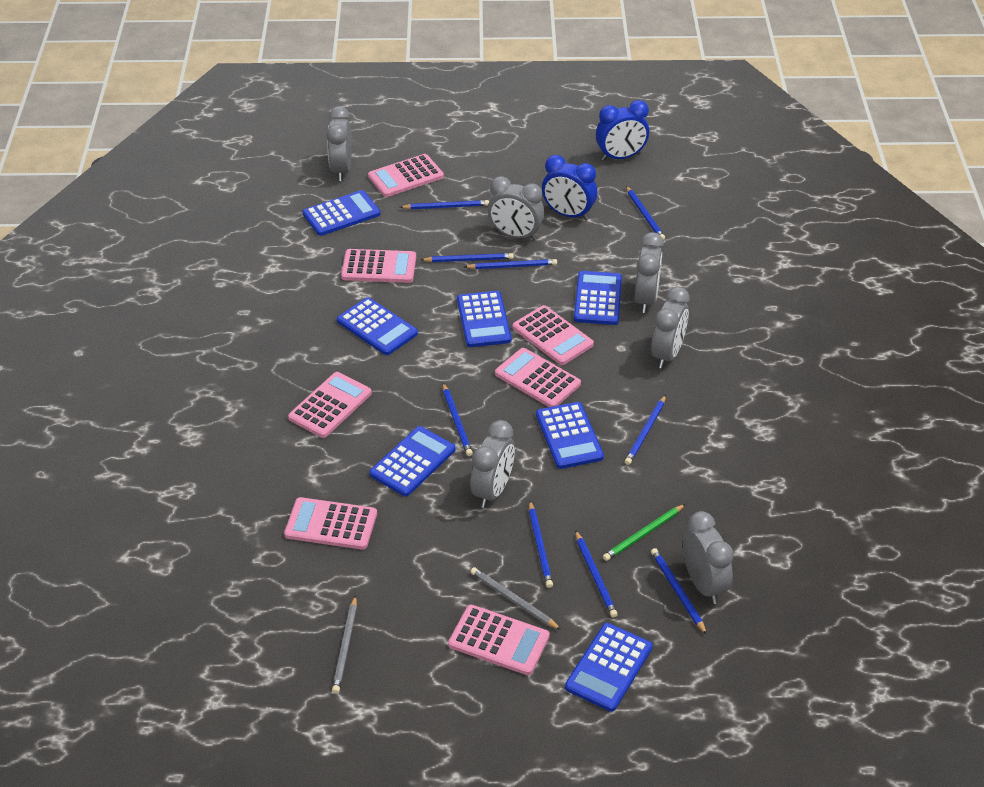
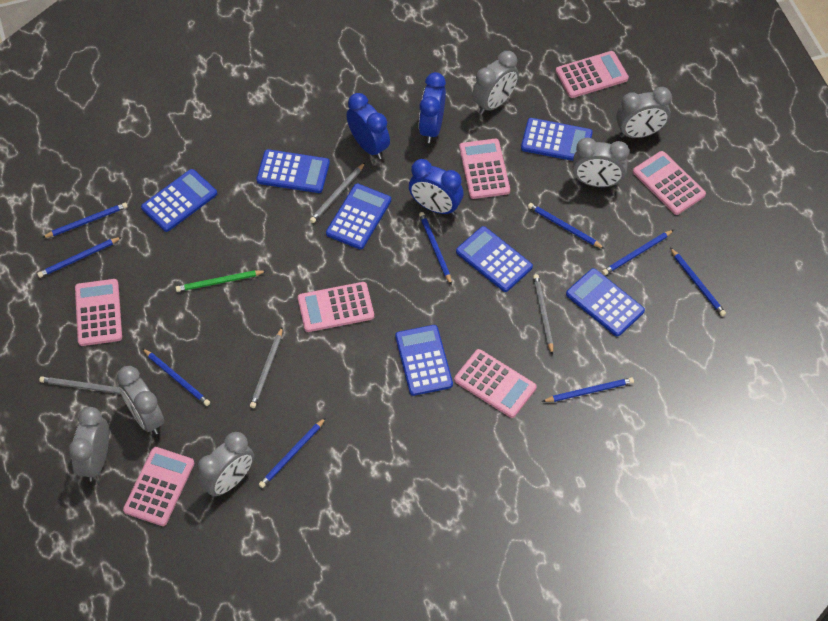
blue clock: 2 -> 3
grey pencil: 2 -> 4

